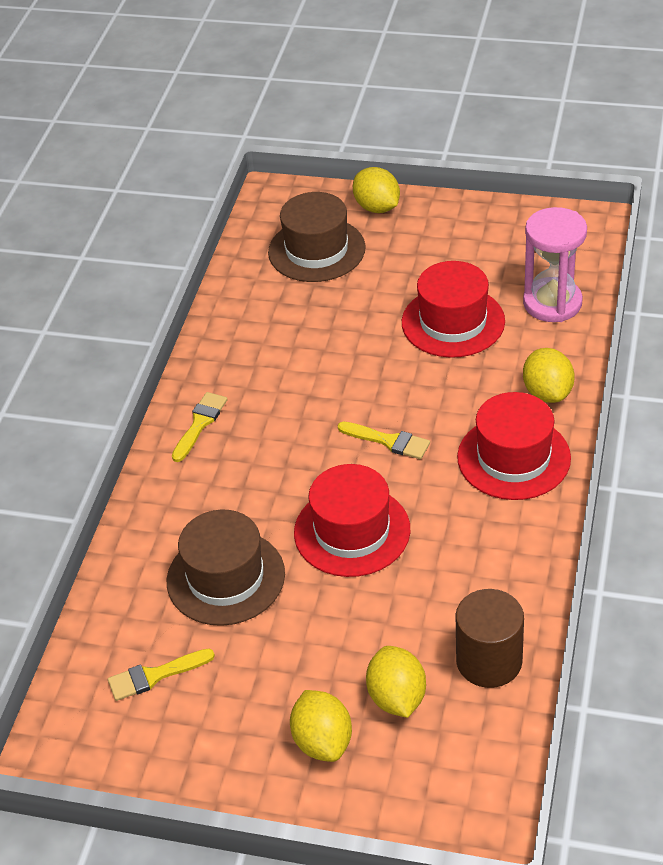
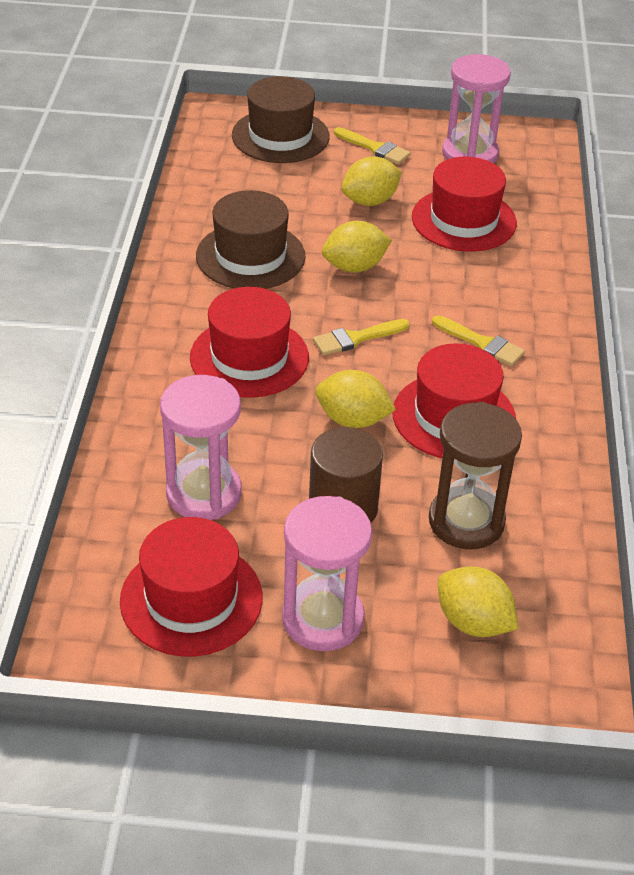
brown hourglass: 0 -> 1
pink hourglass: 1 -> 3
red hat: 3 -> 4

